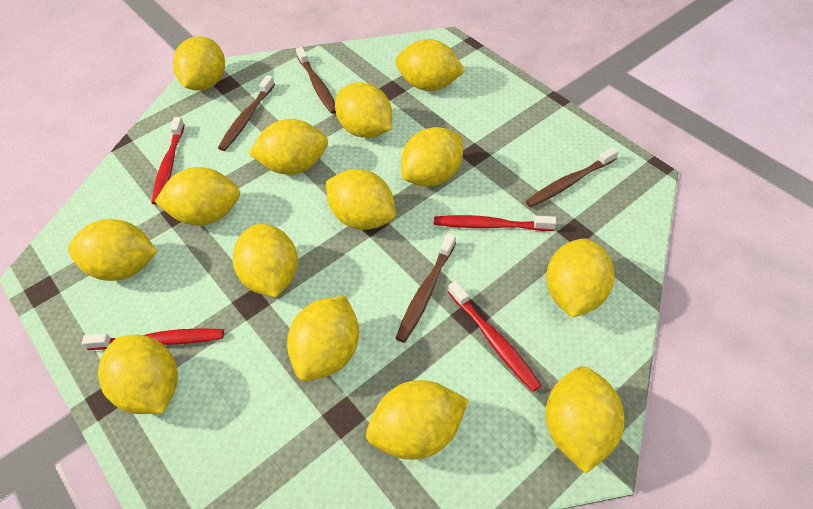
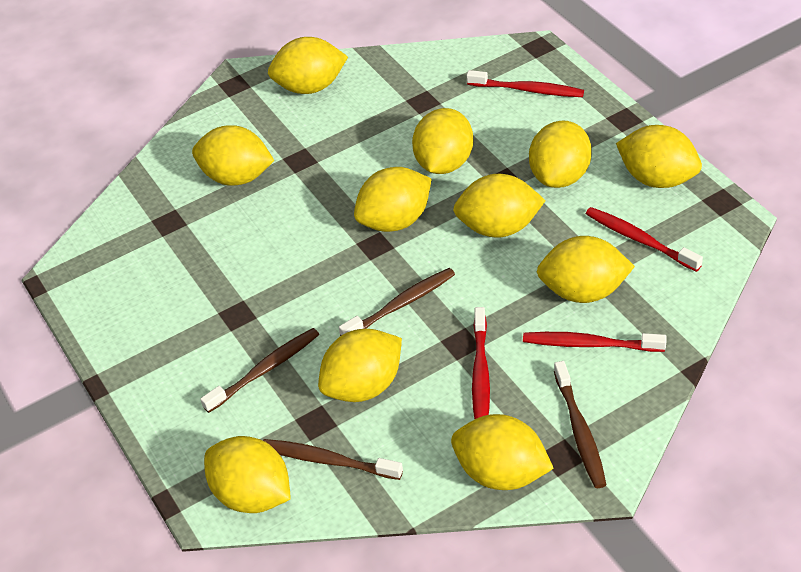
yellow lemon: 14 -> 11

